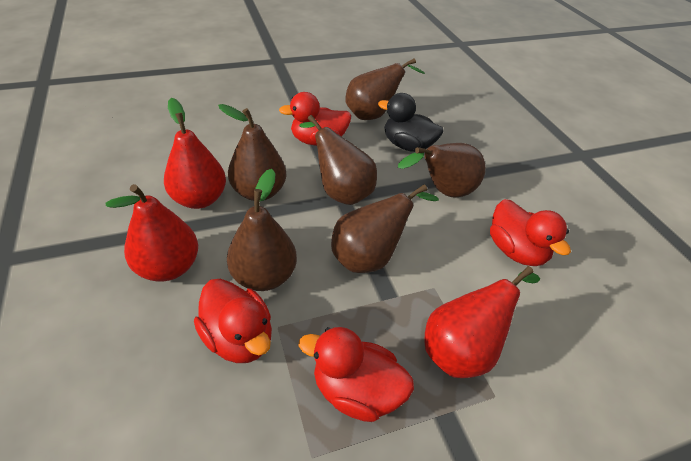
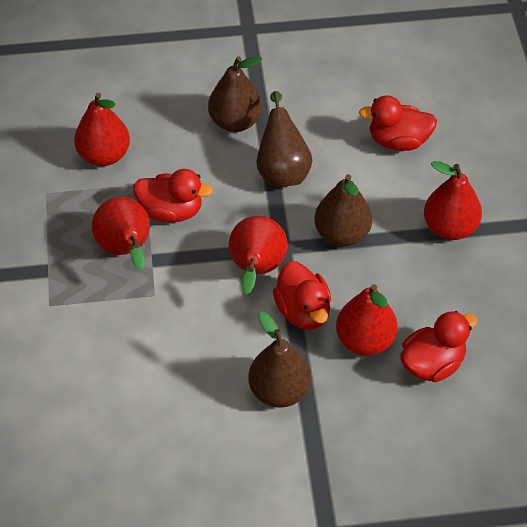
black duck: 1 -> 0
brown pear: 6 -> 4
red pear: 3 -> 5

